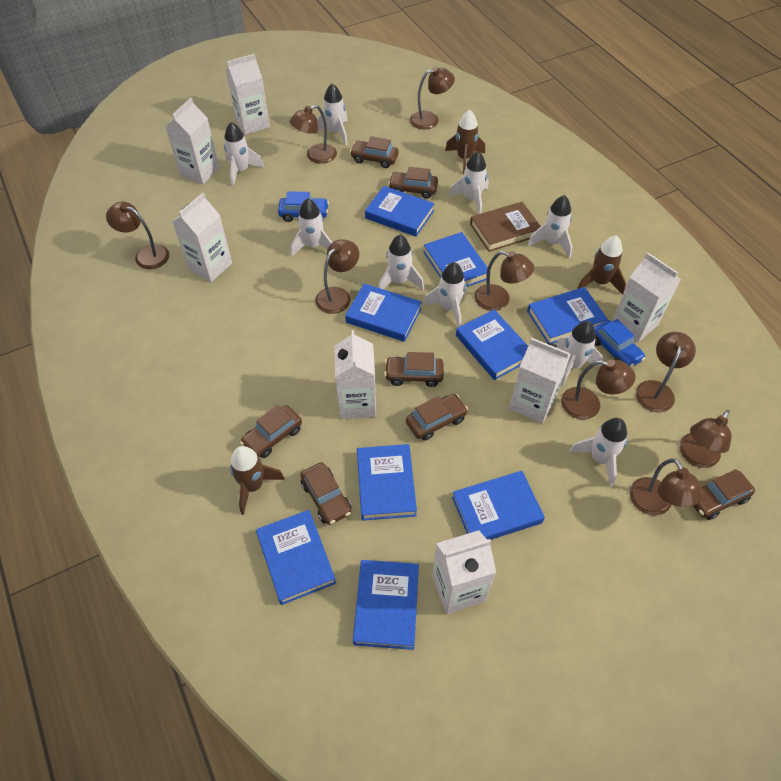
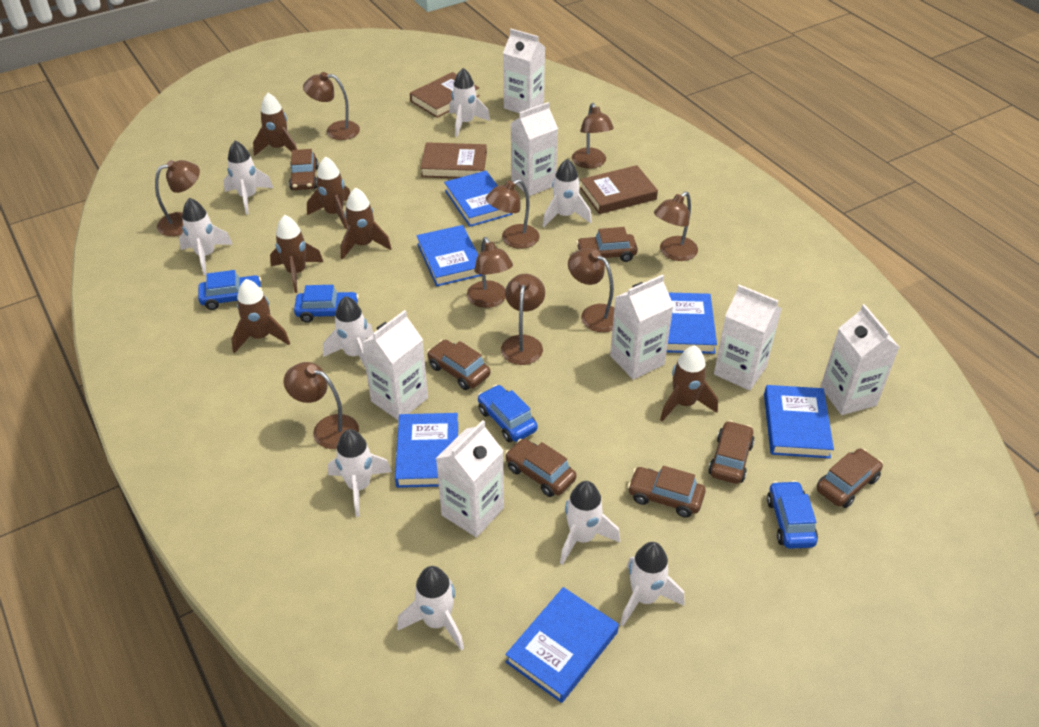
blue book: 9 -> 6
blue car: 2 -> 4
brown book: 1 -> 3
brown rocket: 3 -> 6

